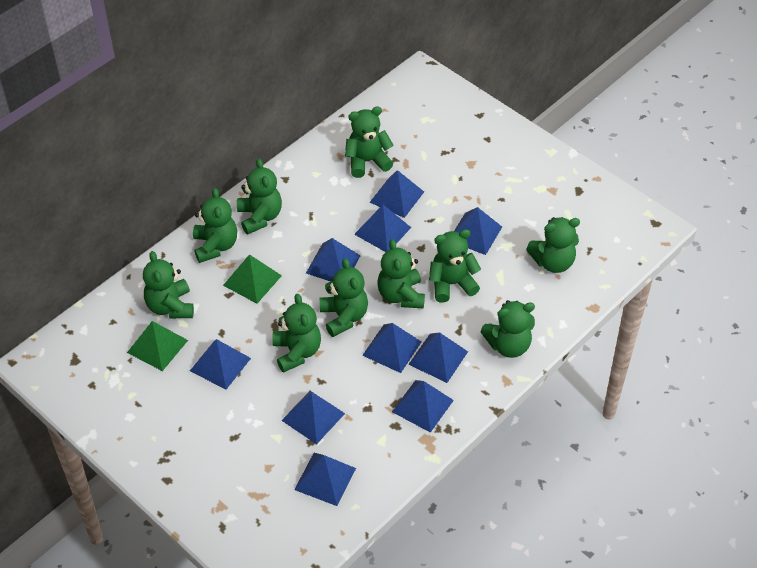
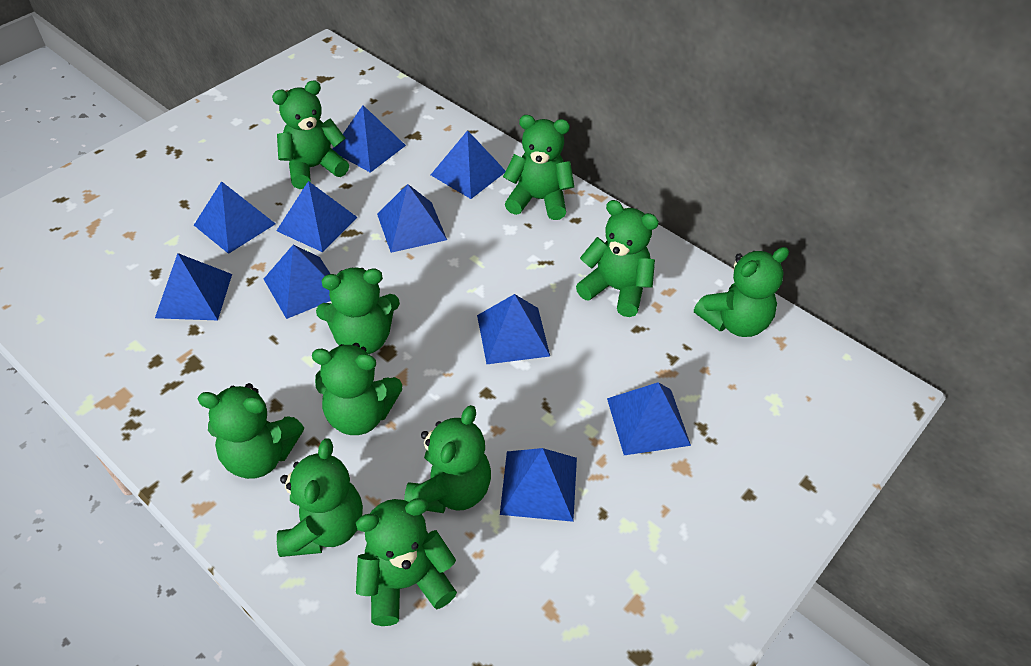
green pyramid: 2 -> 0

